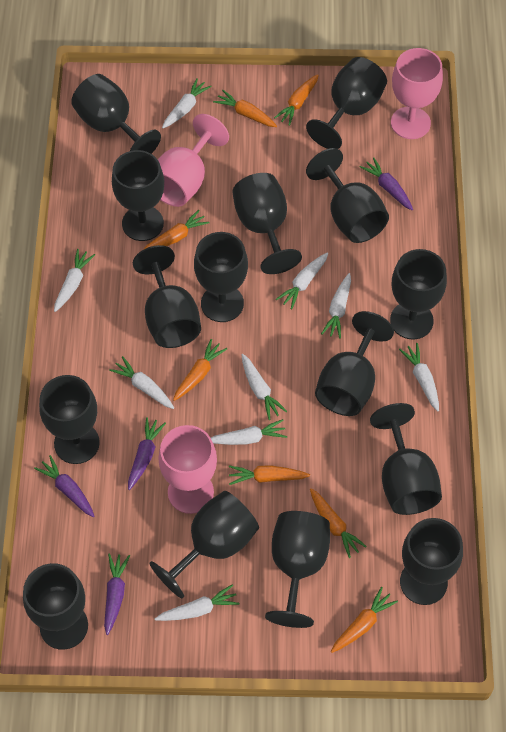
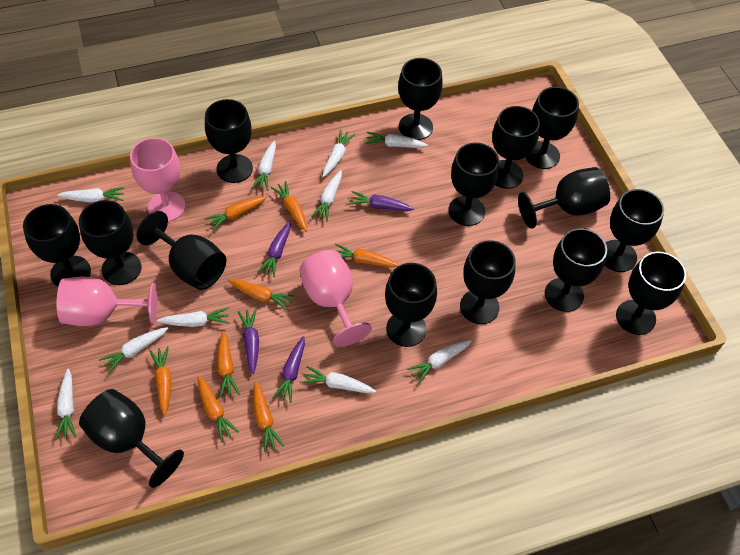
orange carrot: 7 -> 8
white carrot: 9 -> 10

